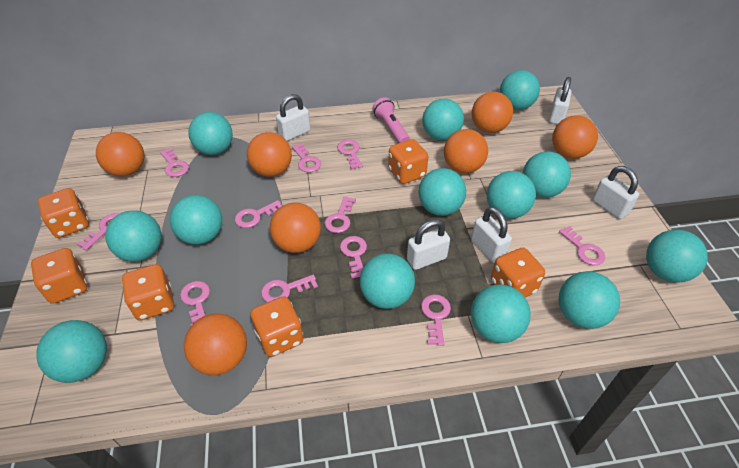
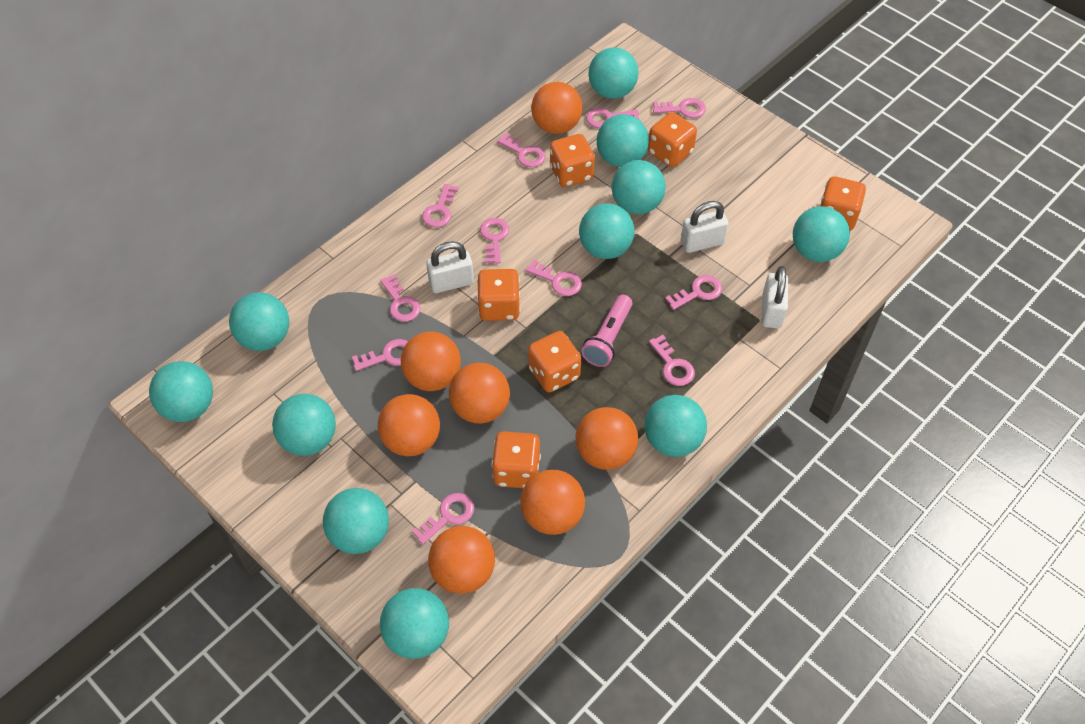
turquoise ball: 13 -> 11
white padlock: 5 -> 3

